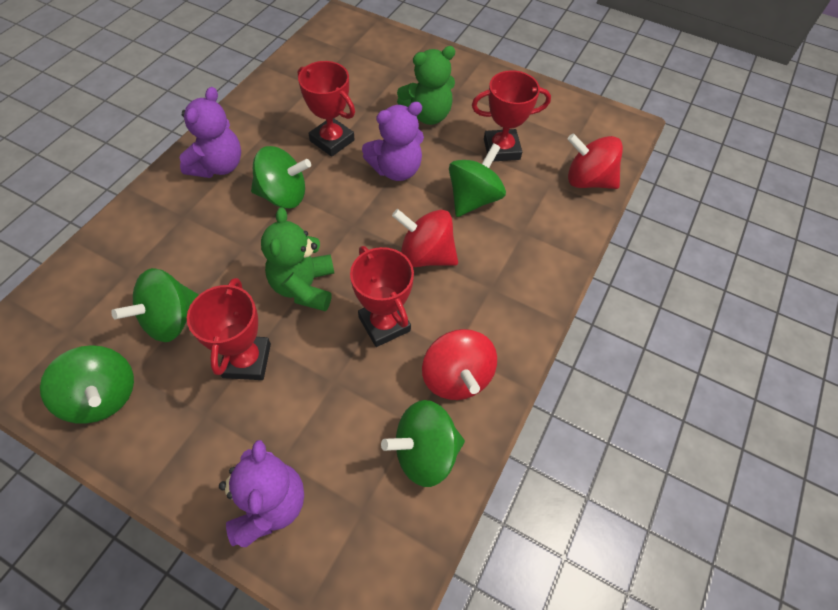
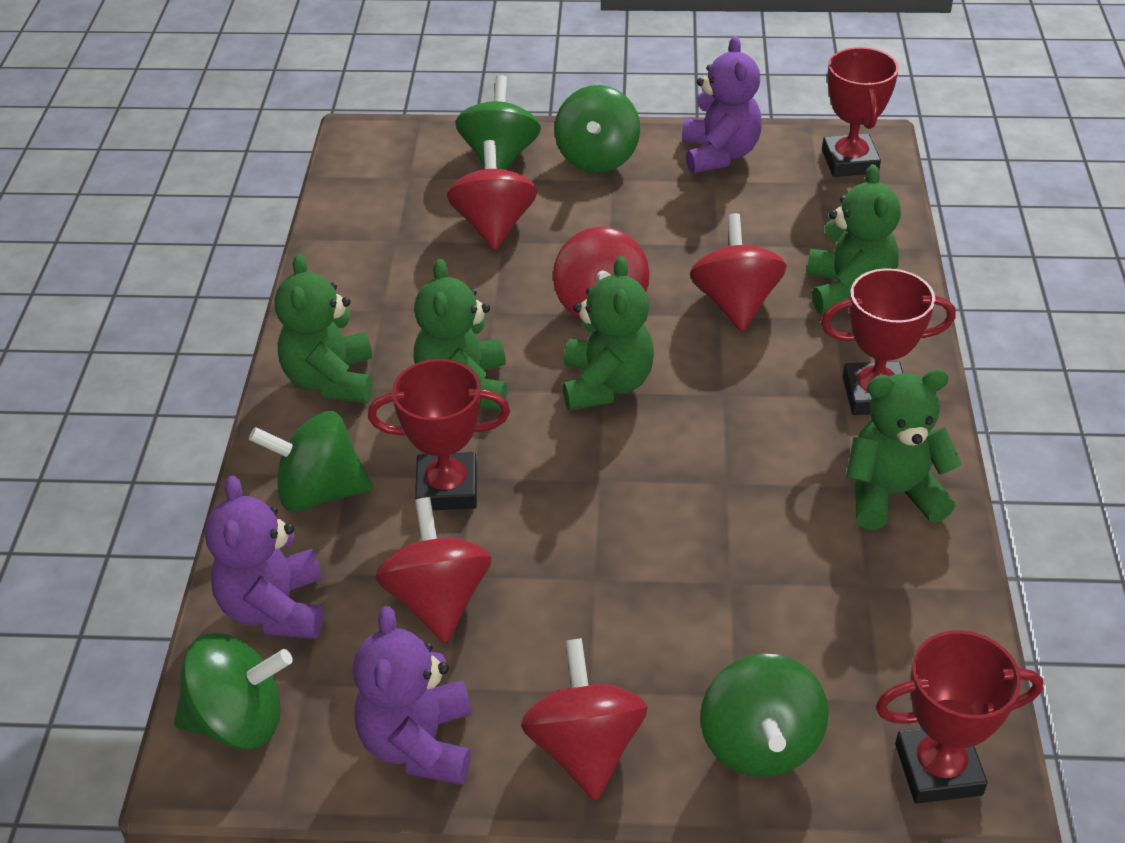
green teddy bear: 2 -> 5
red spinning top: 3 -> 5

